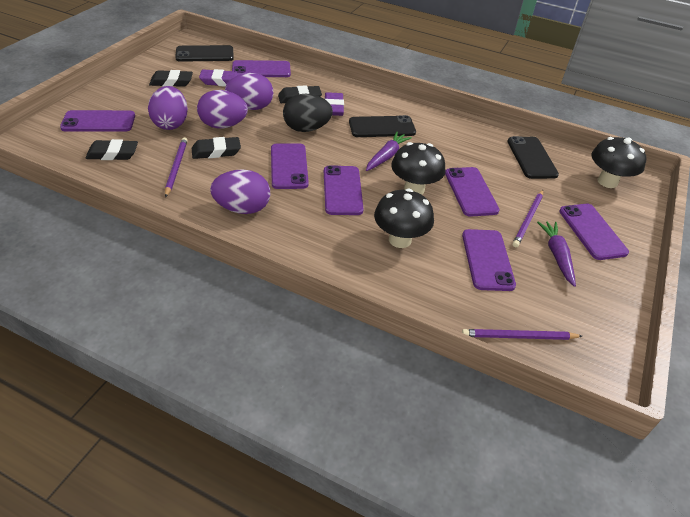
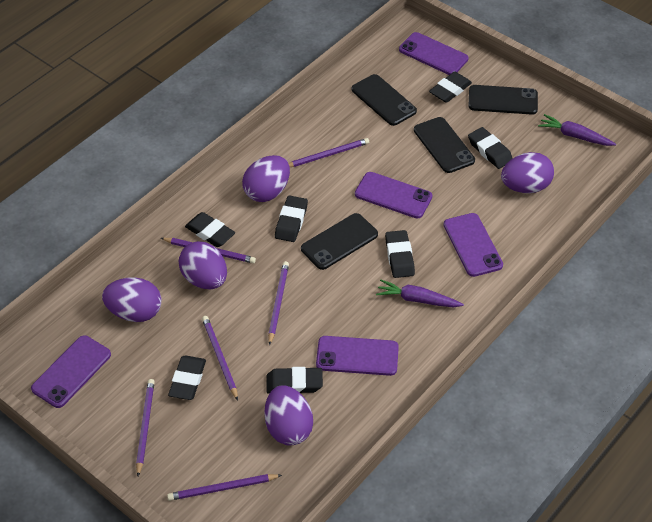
black egg: 1 -> 0
black eraser: 4 -> 7
black mushroom: 3 -> 0
black phone: 3 -> 4
purple egg: 4 -> 5
purple eraser: 2 -> 0
purple pencil: 3 -> 6
purple phone: 7 -> 5

